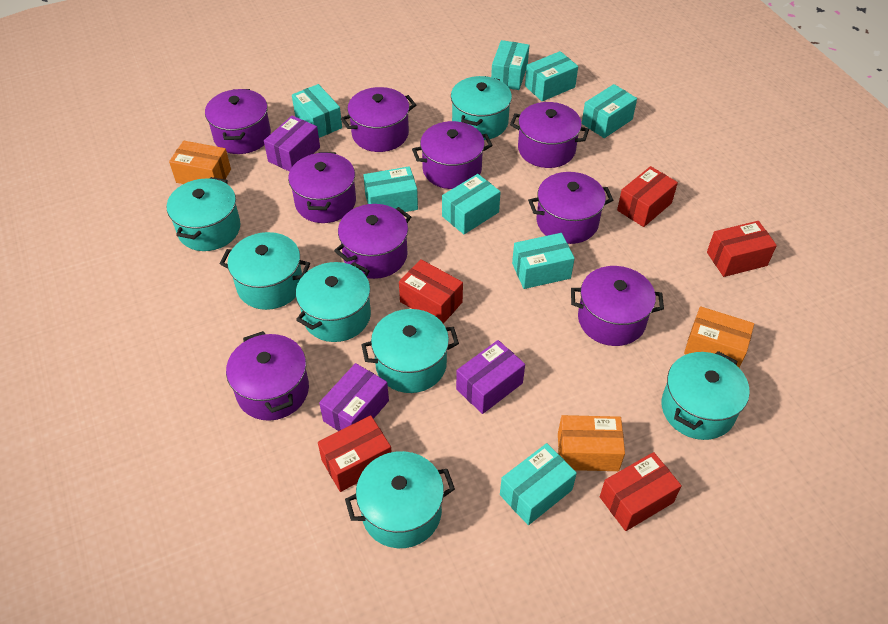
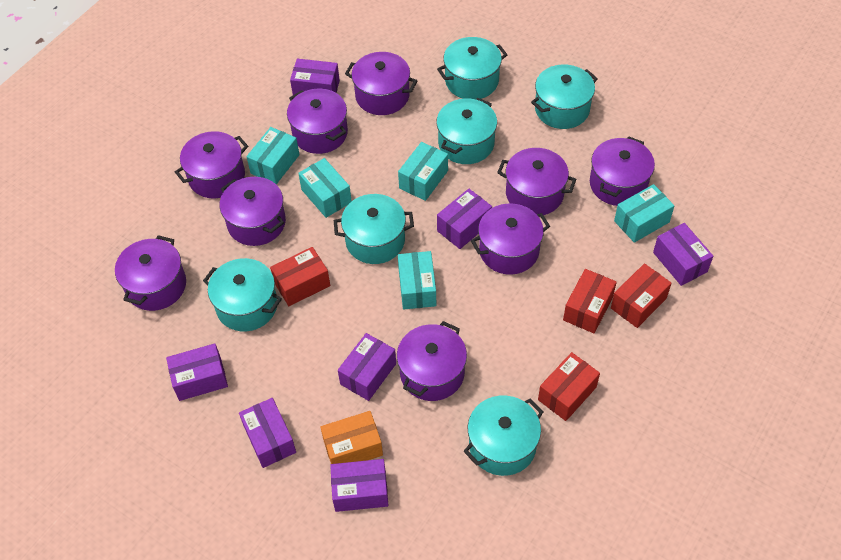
orange box: 3 -> 1
purple box: 3 -> 7
red box: 5 -> 4
turquoise box: 8 -> 5
turquoise pot: 7 -> 6

